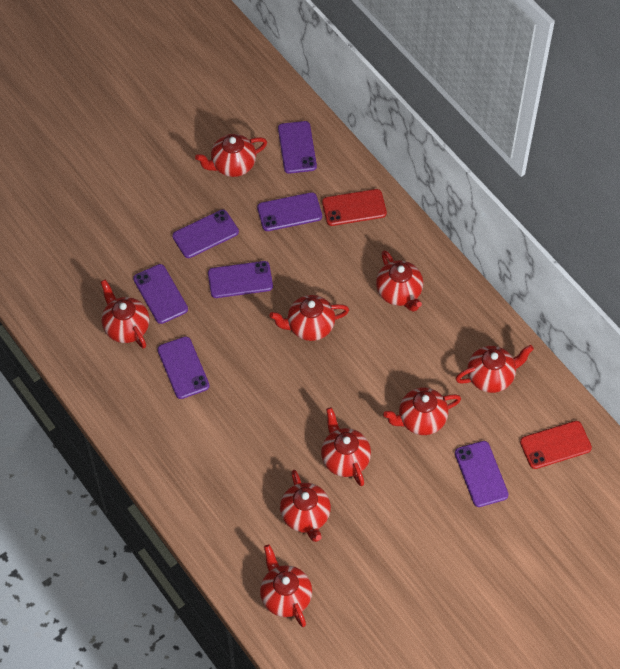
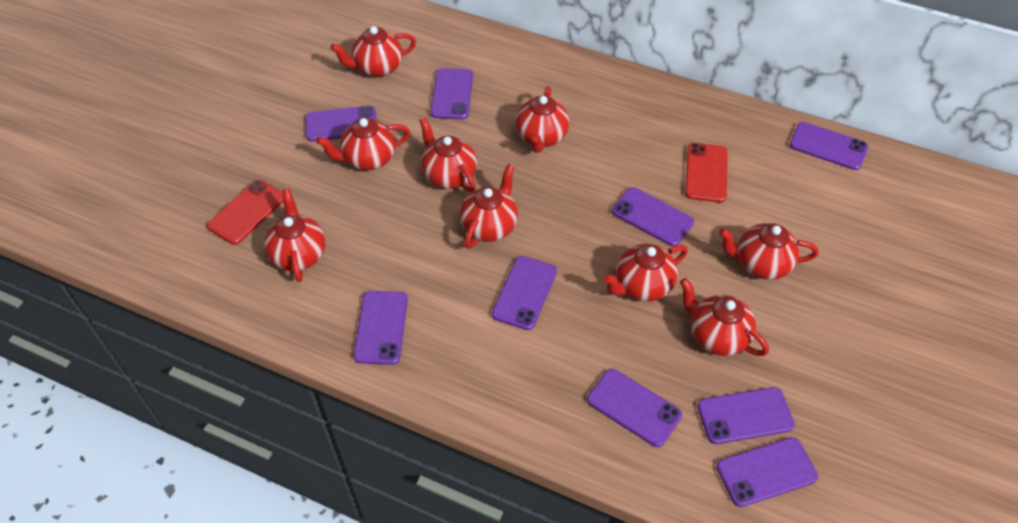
purple phone: 7 -> 9

